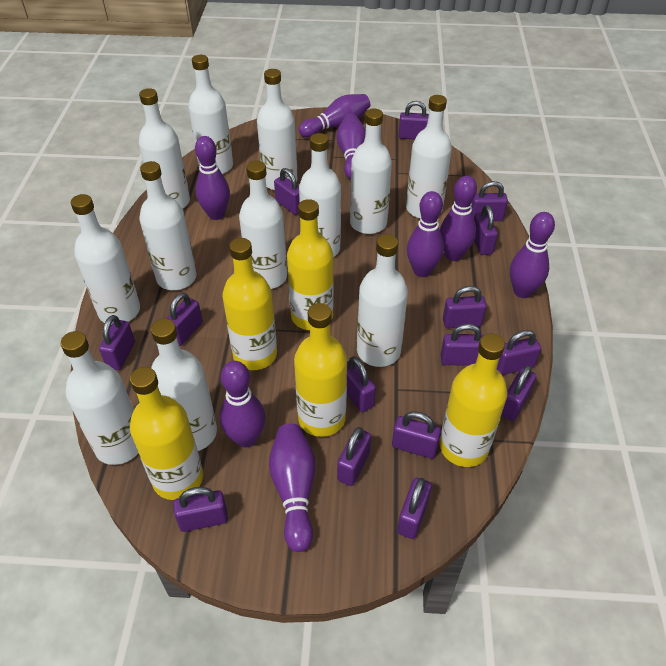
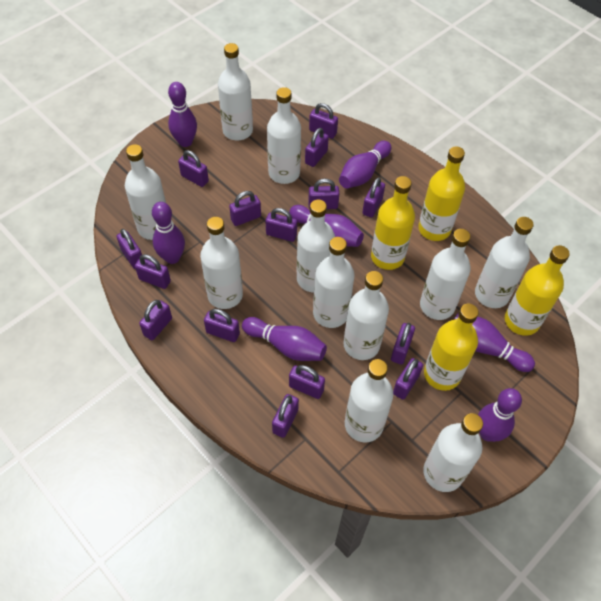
purple bowling pin: 8 -> 7
white bottle: 12 -> 11
yellow bottle: 5 -> 4

